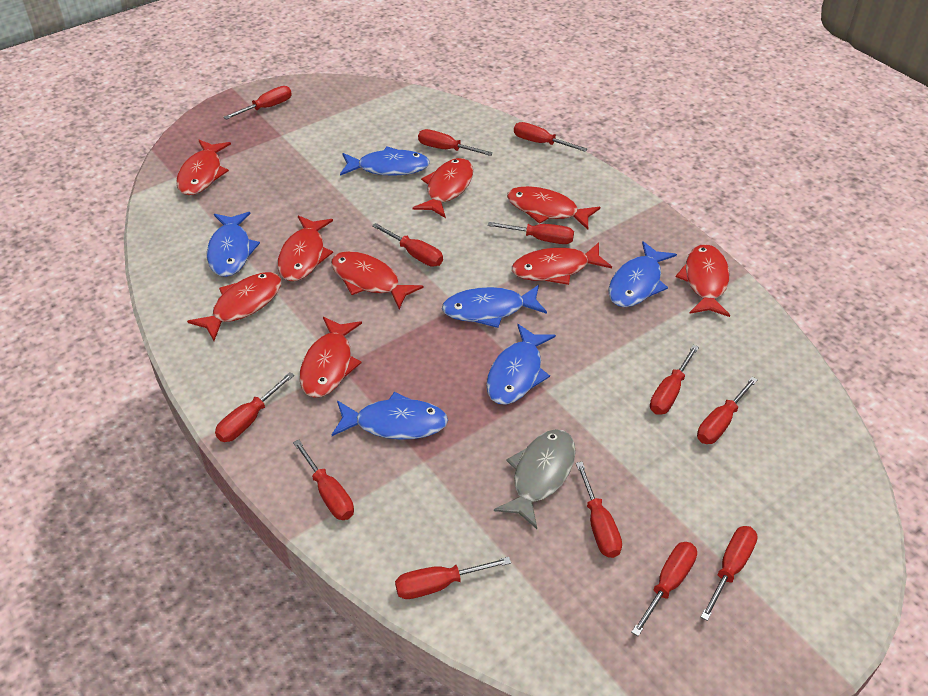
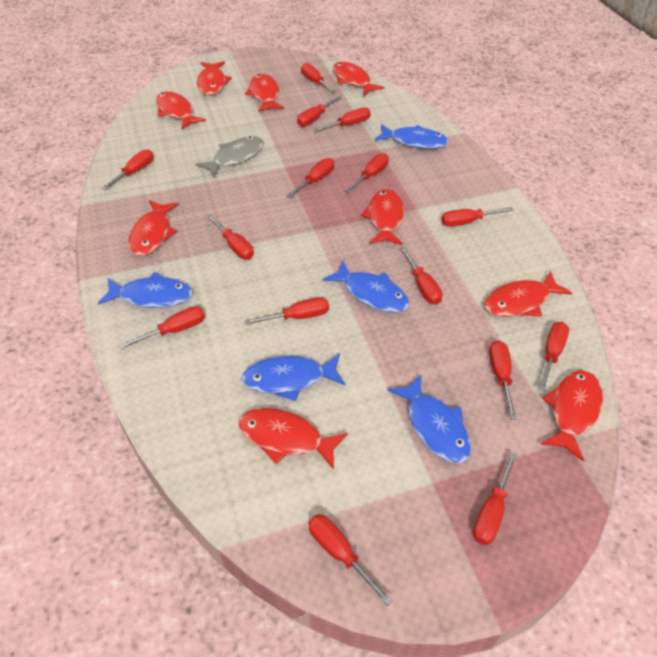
blue fish: 6 -> 5
red screwdriver: 13 -> 15

